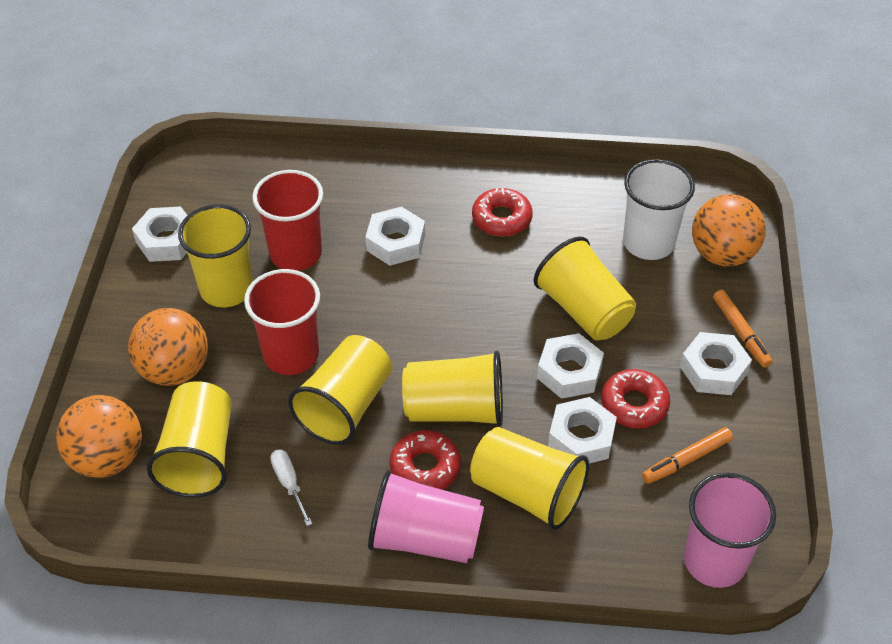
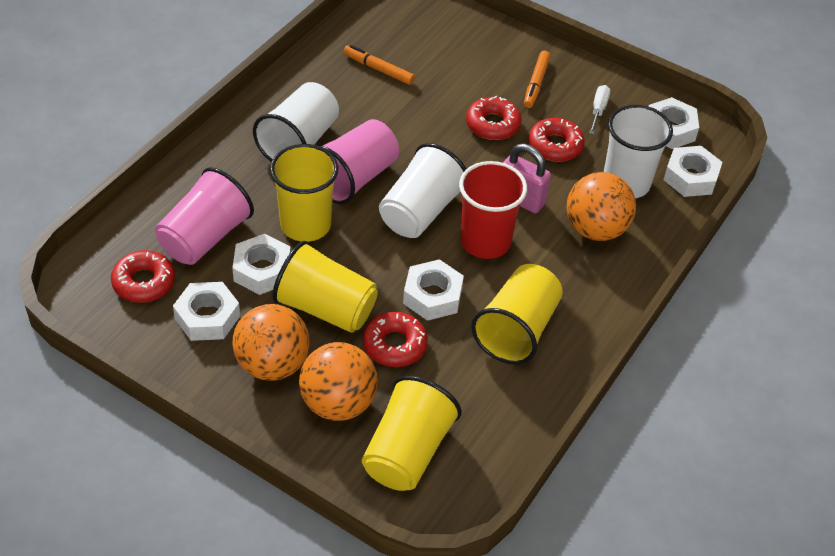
pink padlock: 0 -> 1
red cup: 2 -> 1
red donut: 3 -> 4
white cup: 1 -> 3
yellow cup: 6 -> 4

